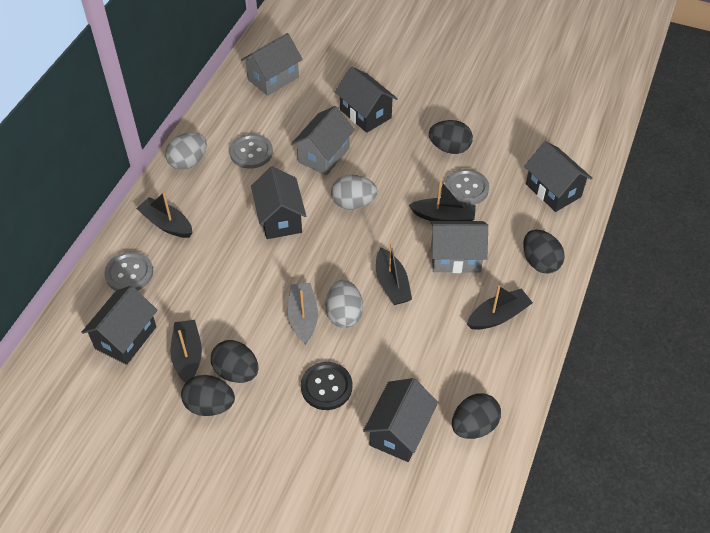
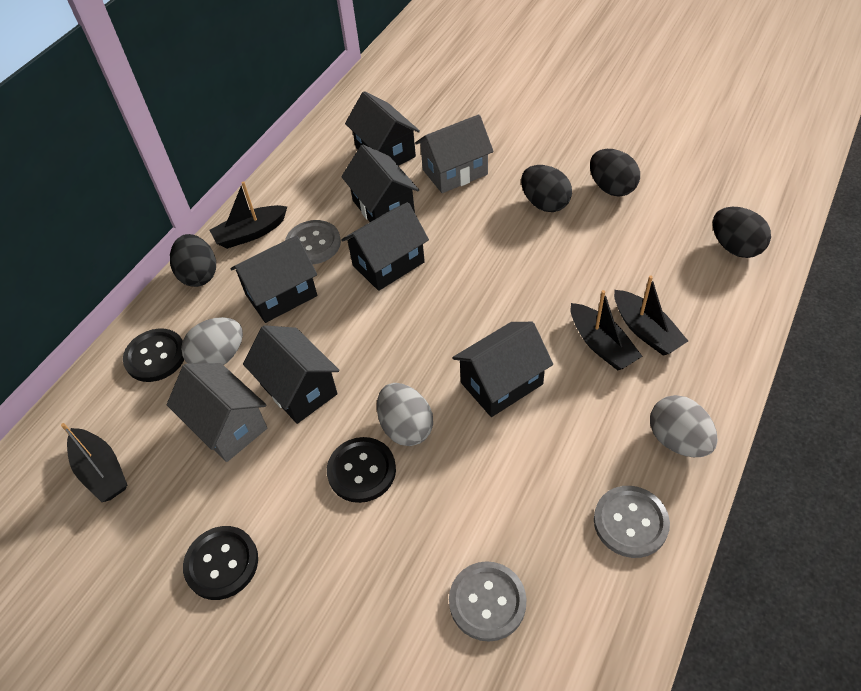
black boat: 5 -> 4
black button: 1 -> 3
black egg: 5 -> 4
black house: 5 -> 6
grey boat: 1 -> 0
grey house: 3 -> 2

